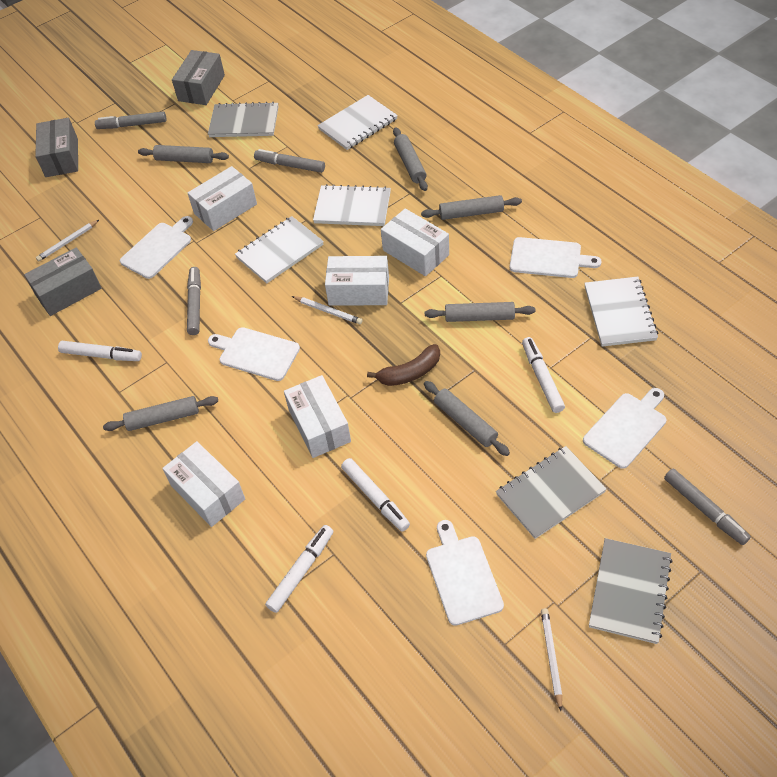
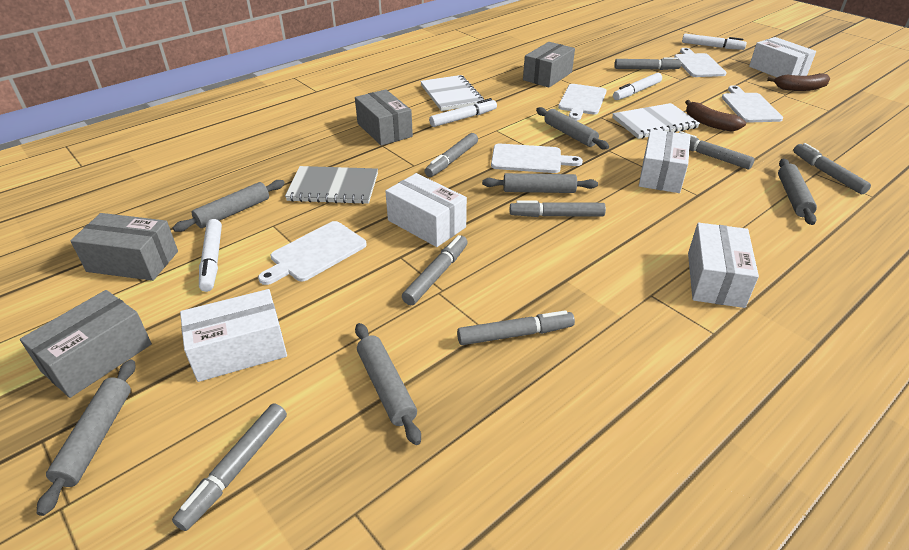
brown banana: 1 -> 2
grey box: 3 -> 4
grey marker: 4 -> 8
grey notebook: 3 -> 1
white notebook: 4 -> 2
white pencil: 3 -> 0

